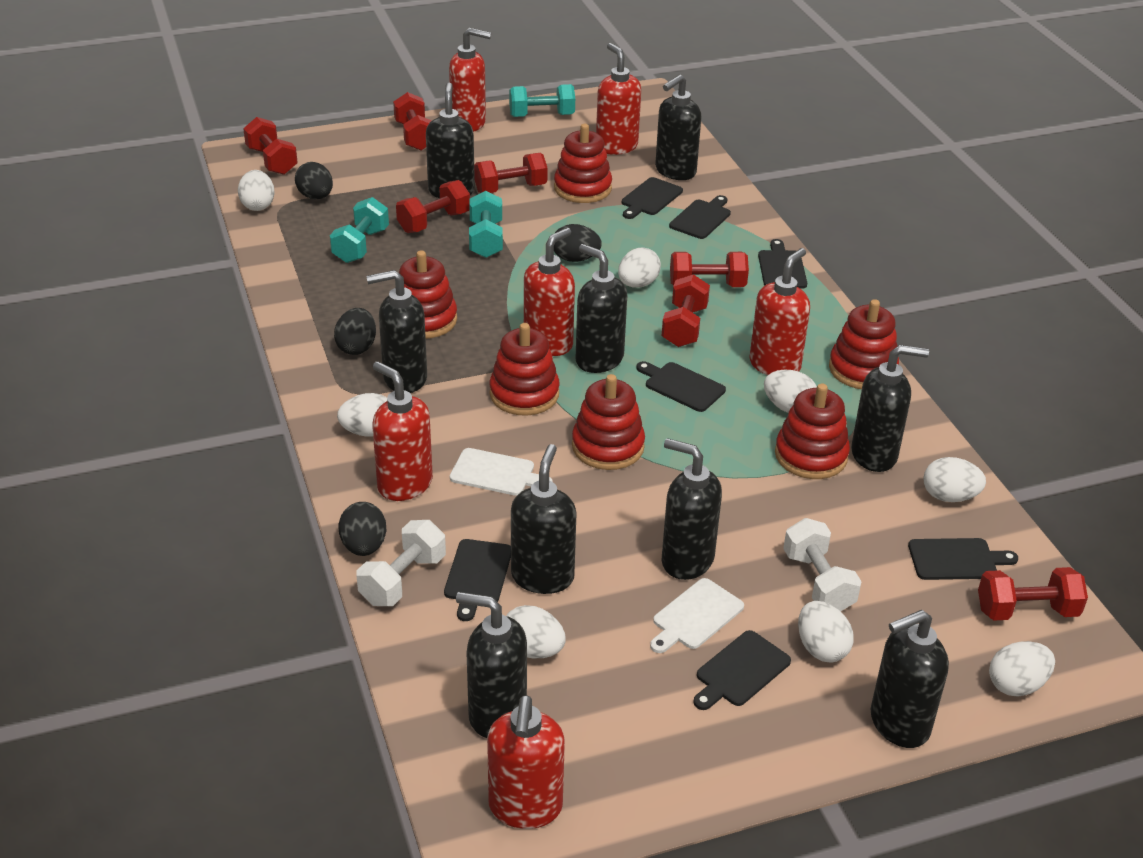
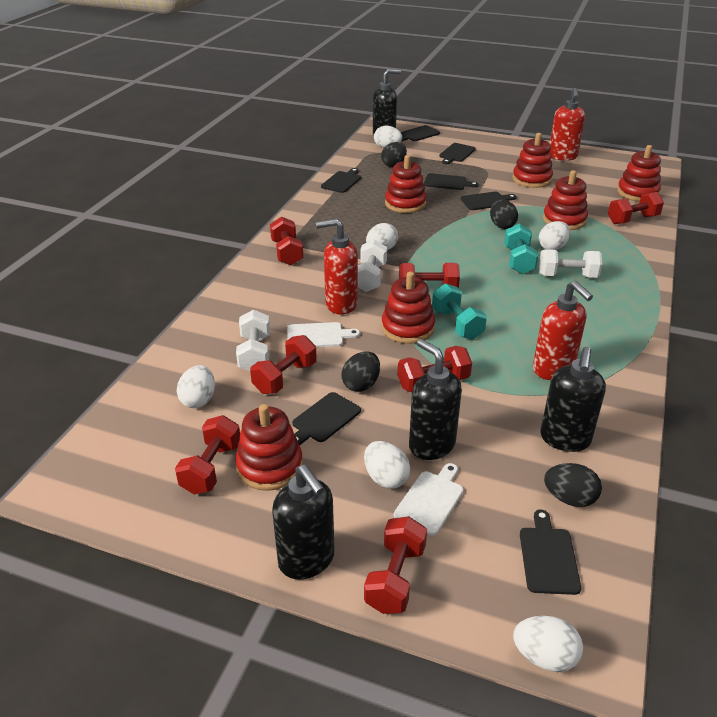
black soap dispenser: 9 -> 4
red soap dispenser: 6 -> 3
turquoise dumbbell: 3 -> 2
white dumbbell: 2 -> 3
white egg: 8 -> 6

